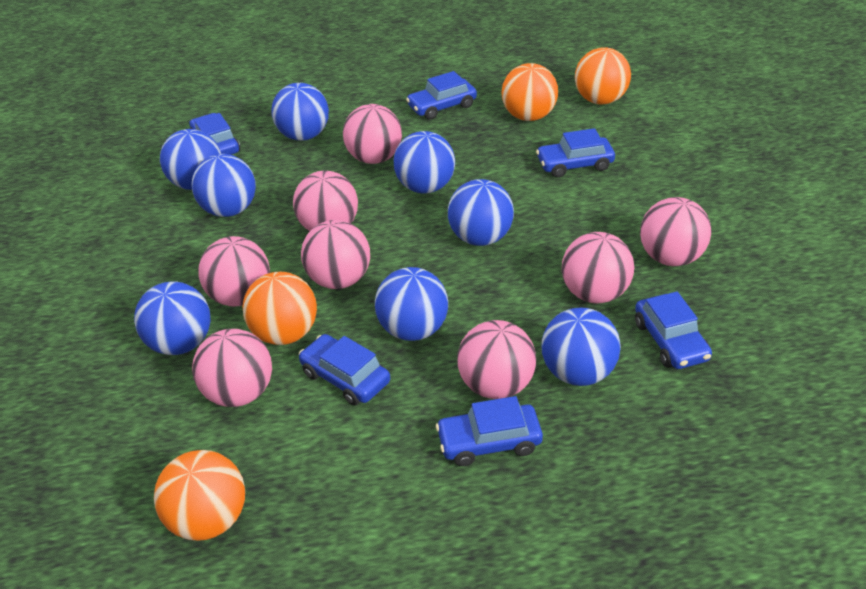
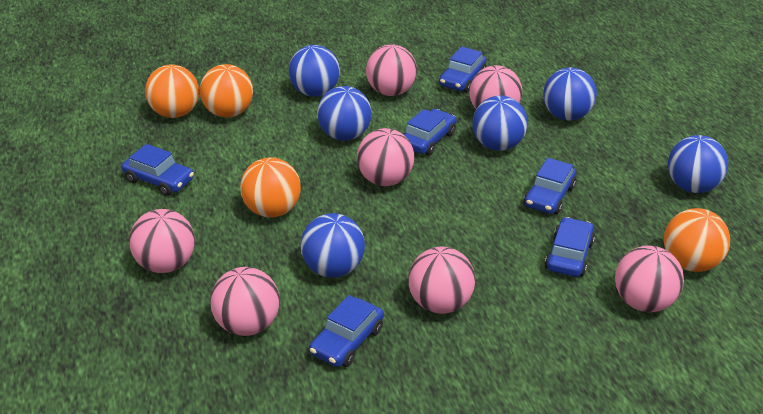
blue ball: 8 -> 6
pink ball: 8 -> 7

